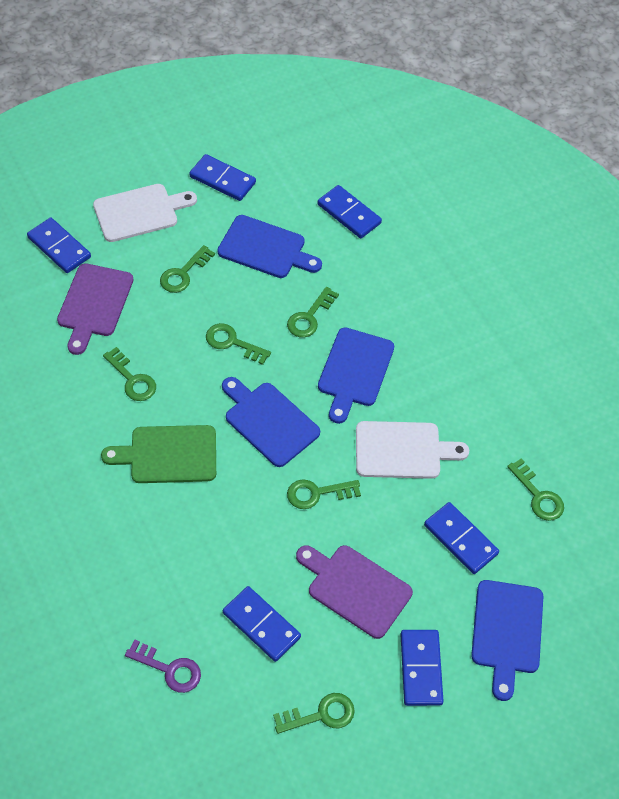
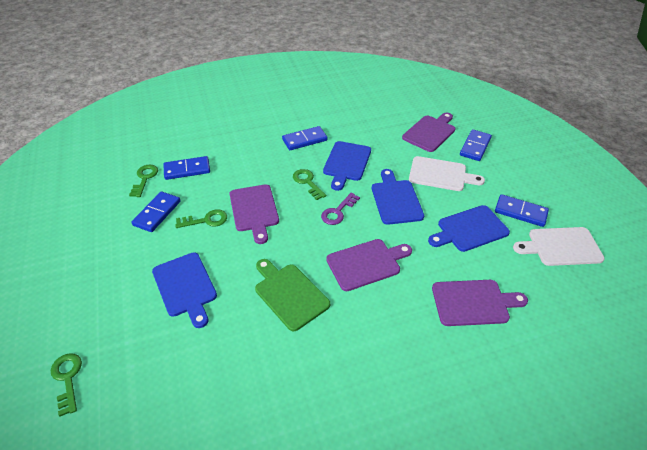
blue domino: 6 -> 5
green key: 7 -> 4
purple cutting board: 2 -> 4

